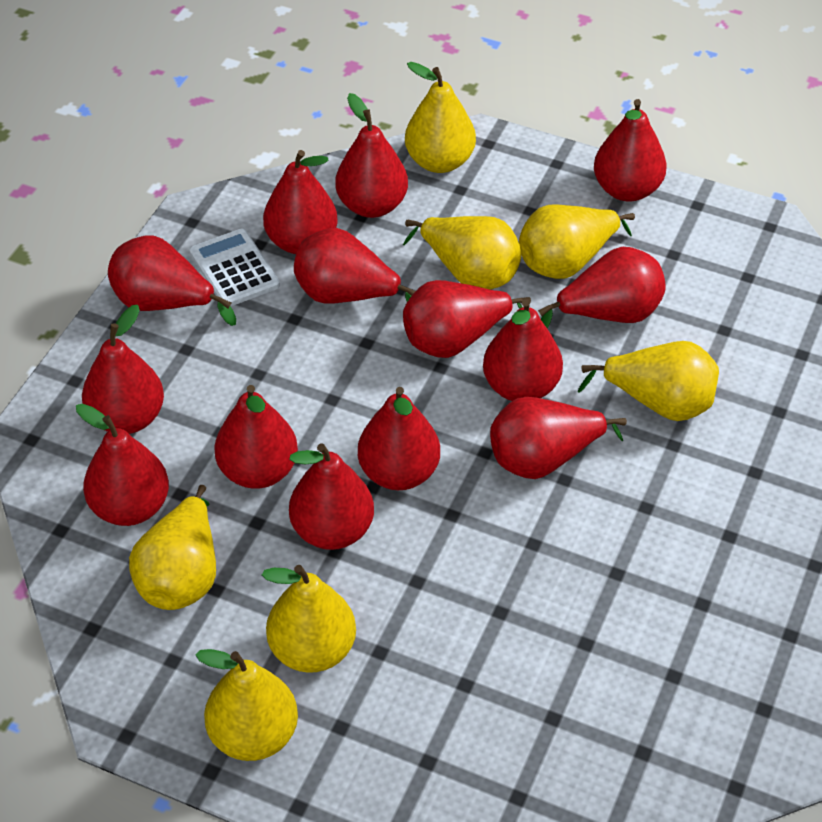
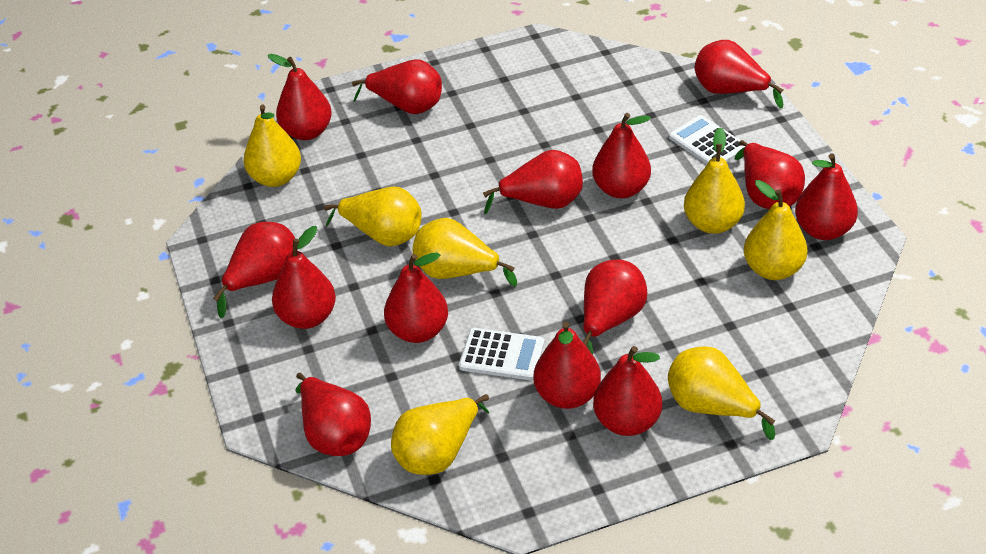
white calculator: 1 -> 2

